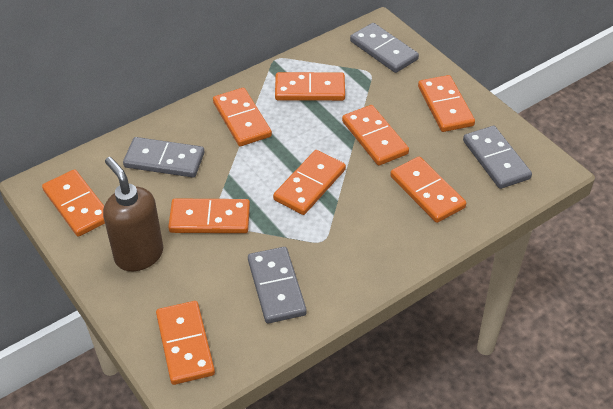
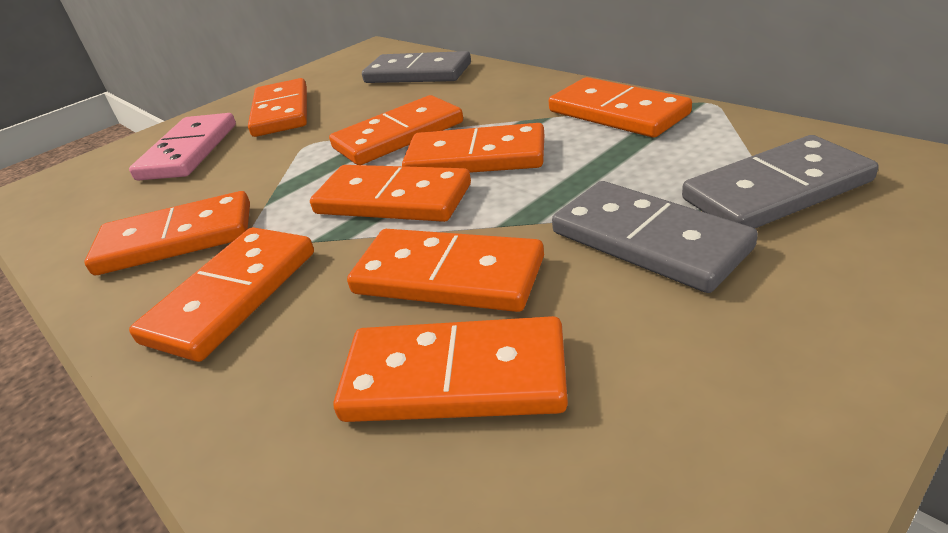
brown soap dispenser: 1 -> 0
grey domino: 4 -> 3
pink domino: 0 -> 1

